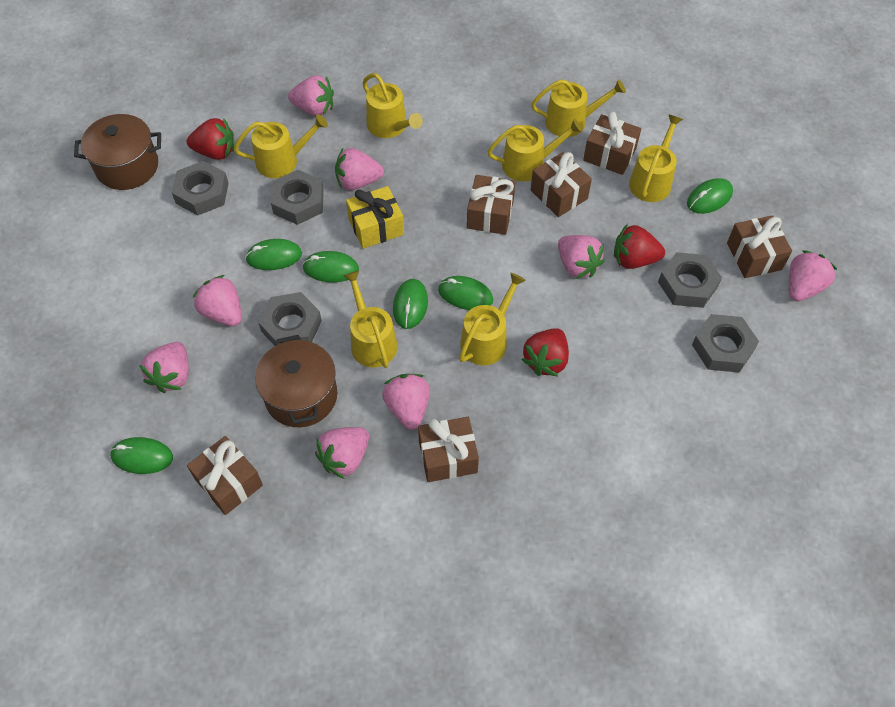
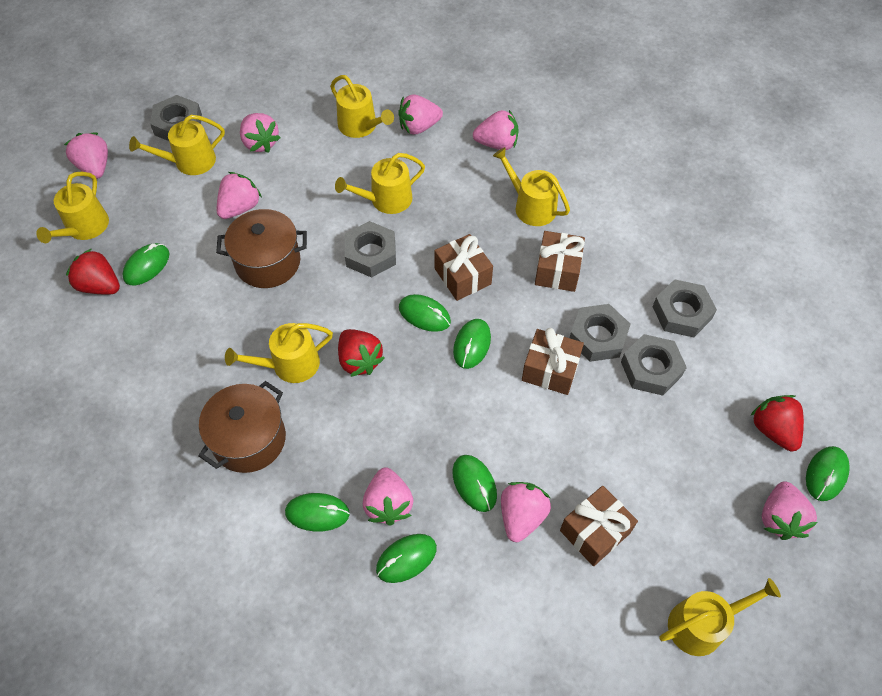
brown gift: 6 -> 4
green mouse: 6 -> 7
yellow gift: 1 -> 0

